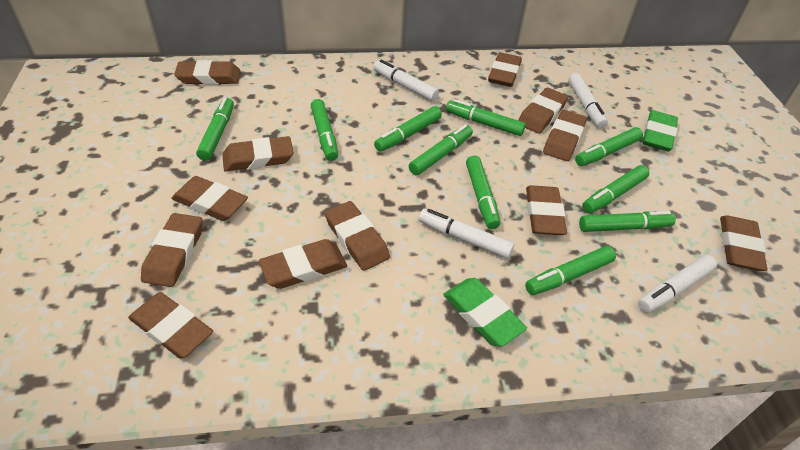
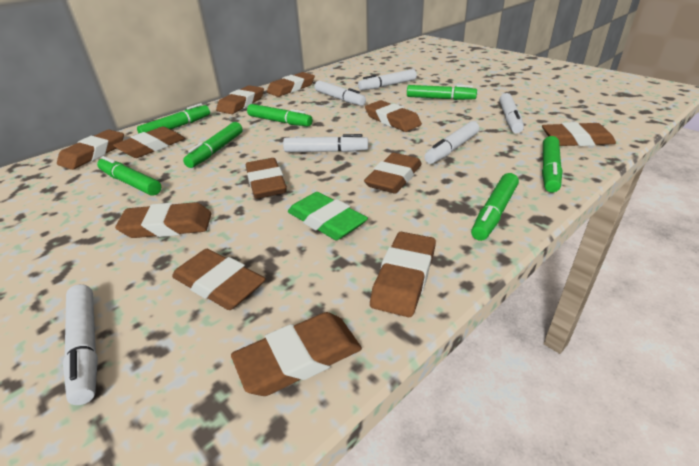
green eraser: 2 -> 1
green marker: 10 -> 7
white marker: 4 -> 6

